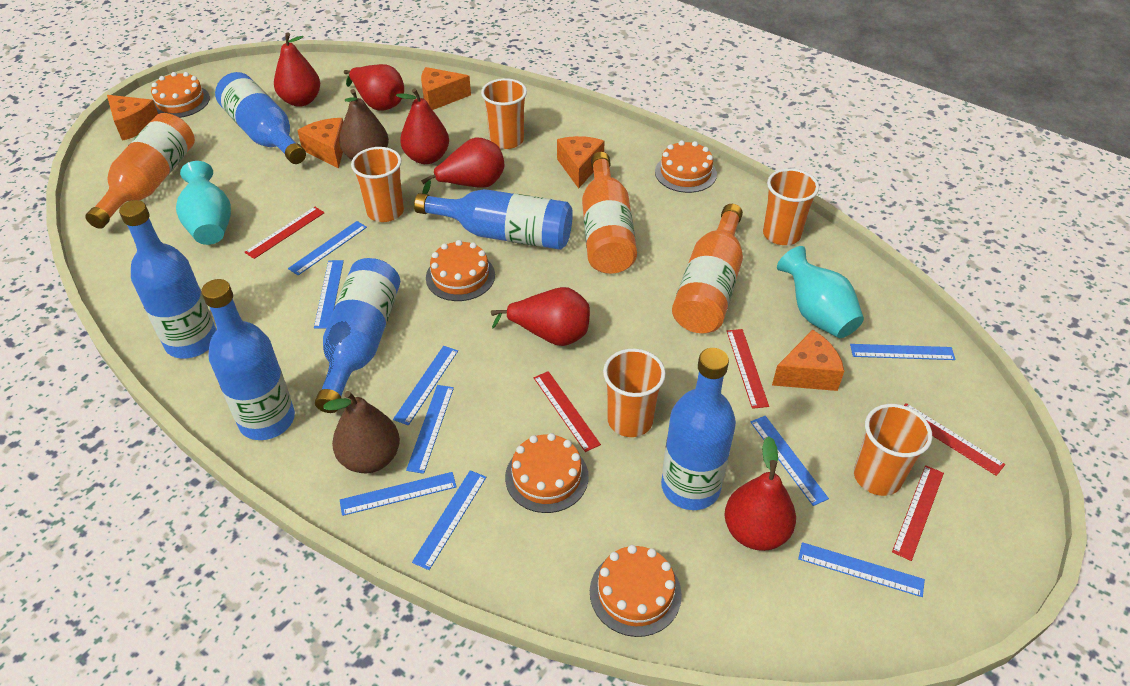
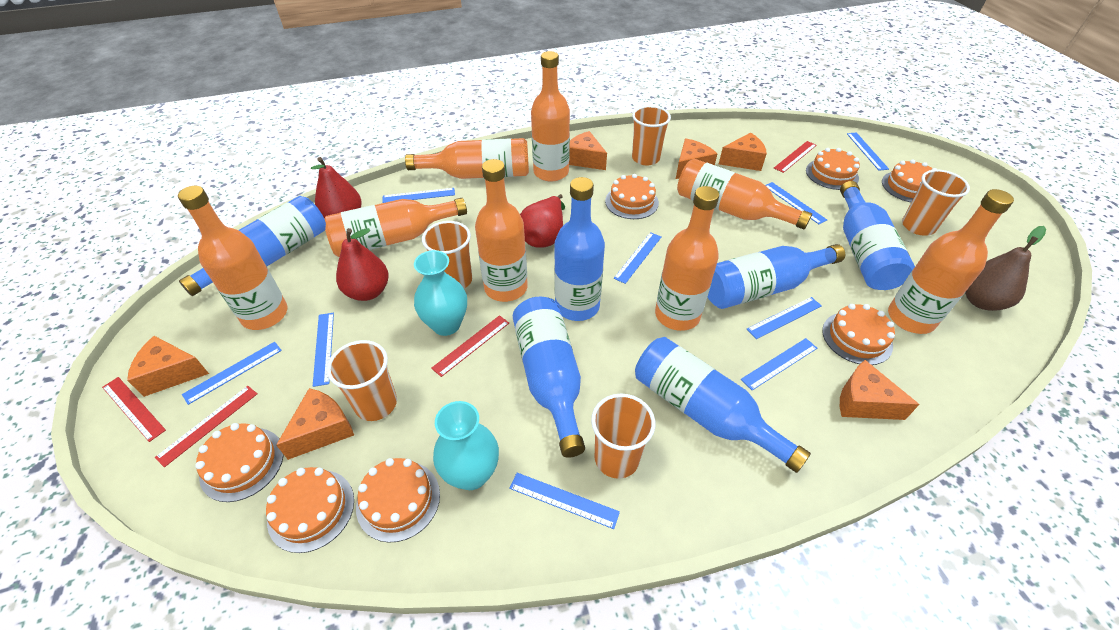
brown pear: 2 -> 1
orange bottle: 3 -> 8
orange cake: 5 -> 7
orange cheese: 5 -> 6
red pear: 6 -> 3
red ruler: 5 -> 4

